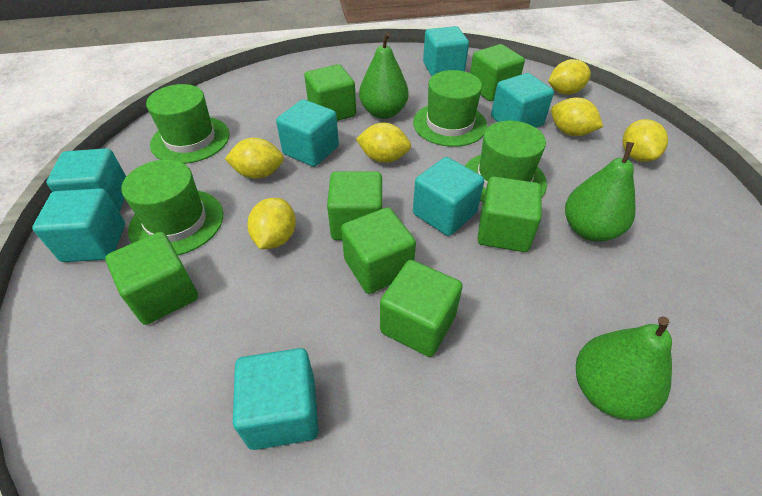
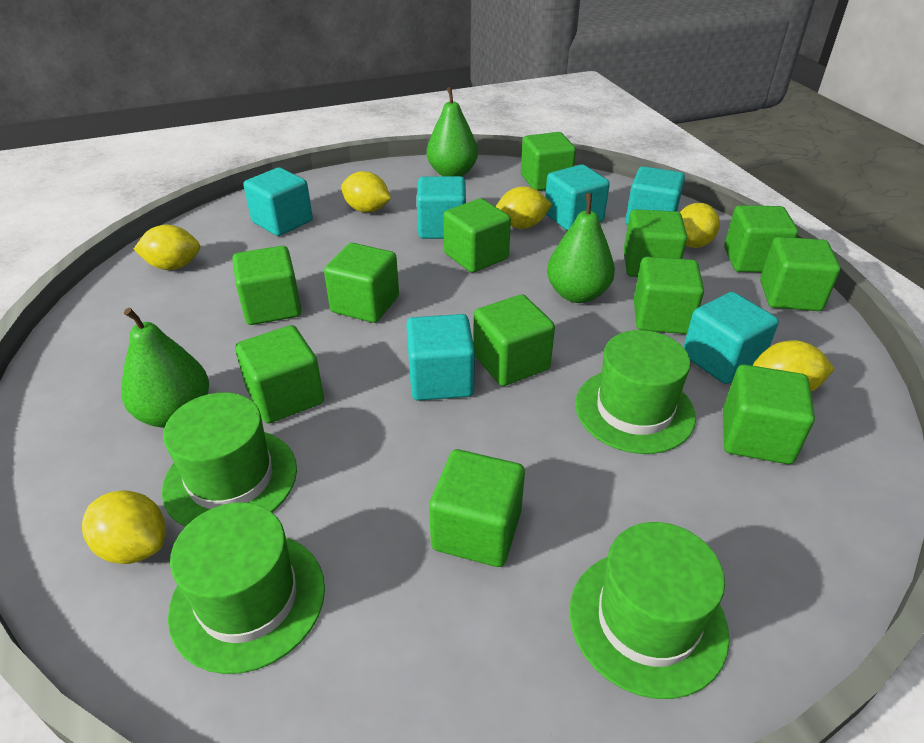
green cube: 7 -> 12
turquoise cube: 7 -> 6

